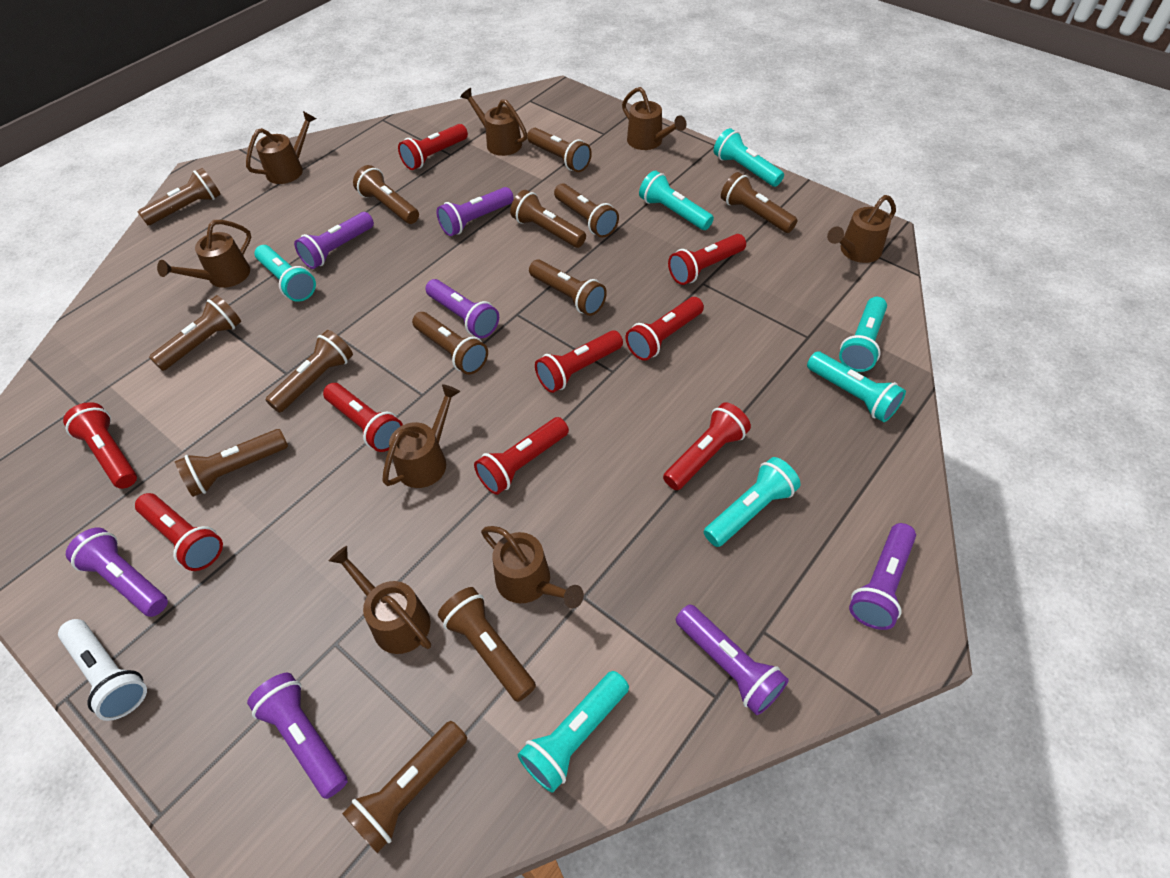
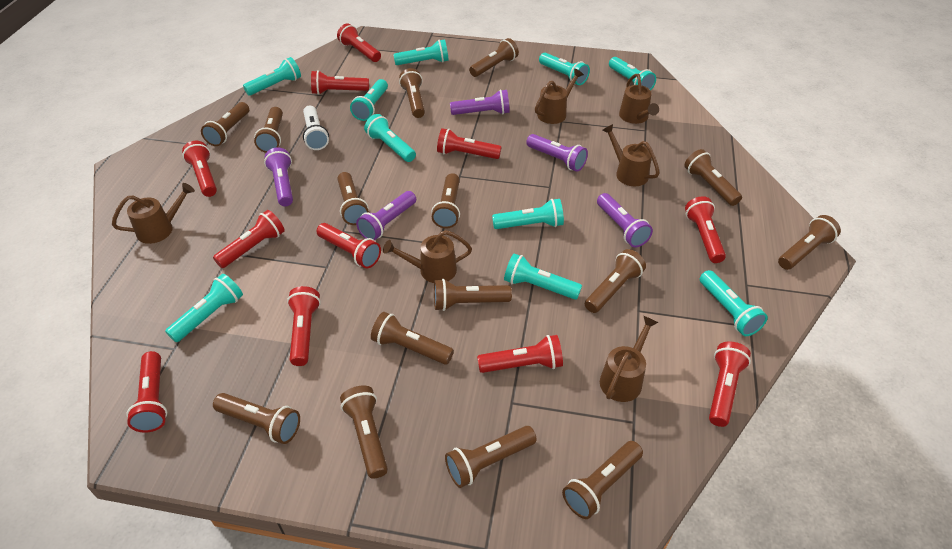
brown flashlight: 13 -> 15
brown watering can: 8 -> 6
purple flashlight: 7 -> 5
red flashlight: 9 -> 11
turquoise flashlight: 7 -> 10

